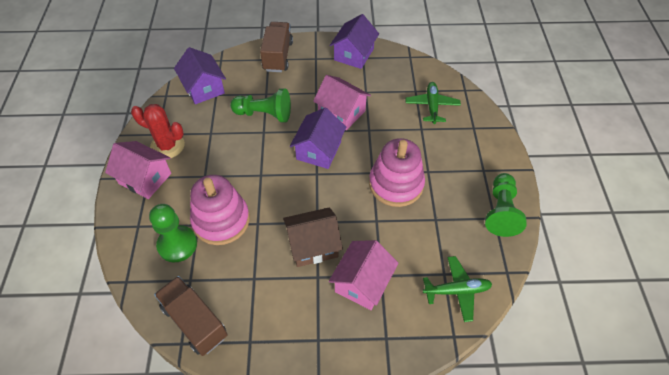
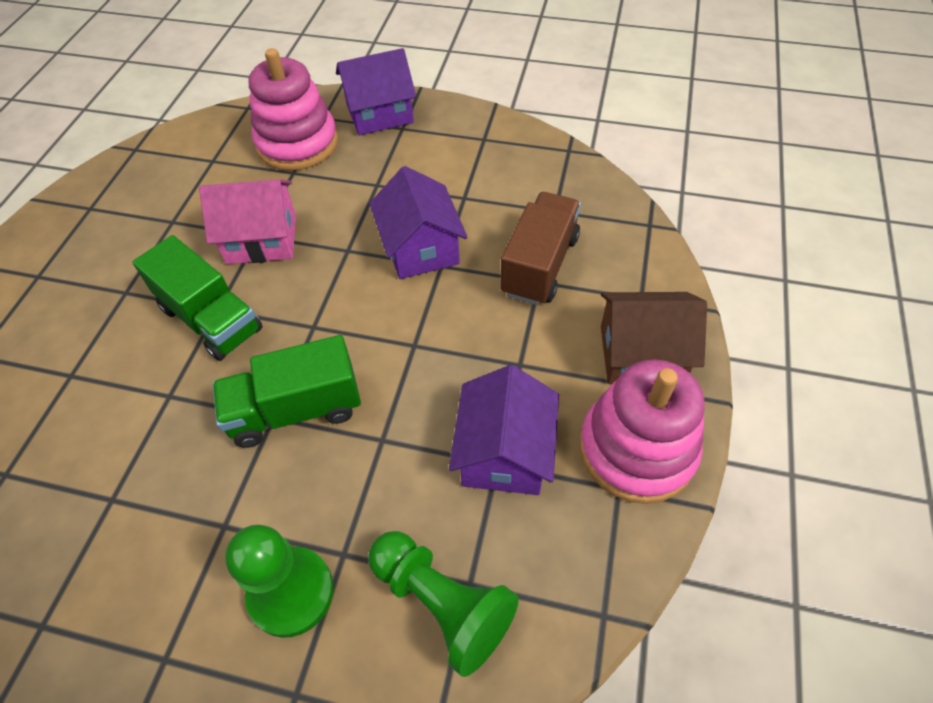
brown truck: 2 -> 1
green pawn: 3 -> 2
green plane: 2 -> 0
green truck: 0 -> 2
pink house: 3 -> 1
red cactus: 1 -> 0

